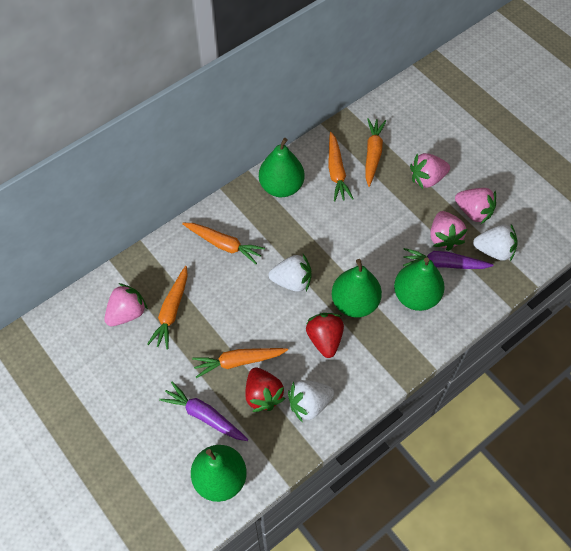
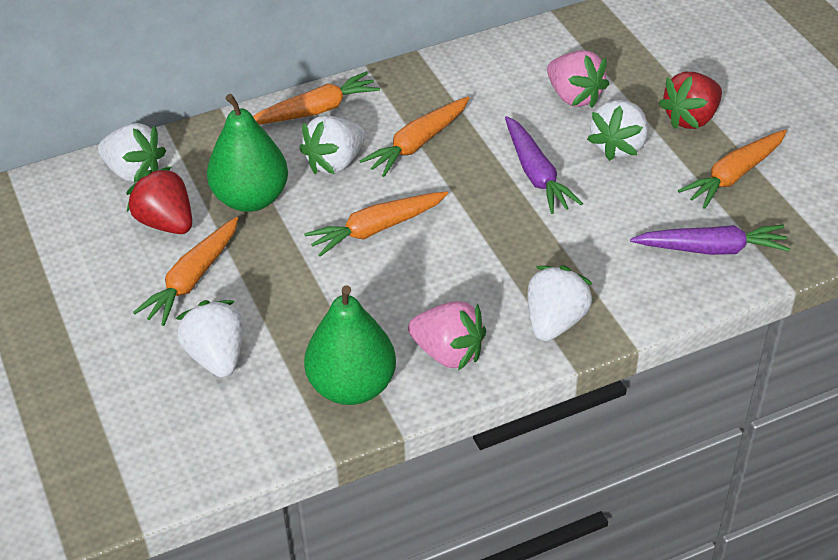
green pear: 4 -> 2
pink strawberry: 4 -> 2
white strawberry: 3 -> 5

